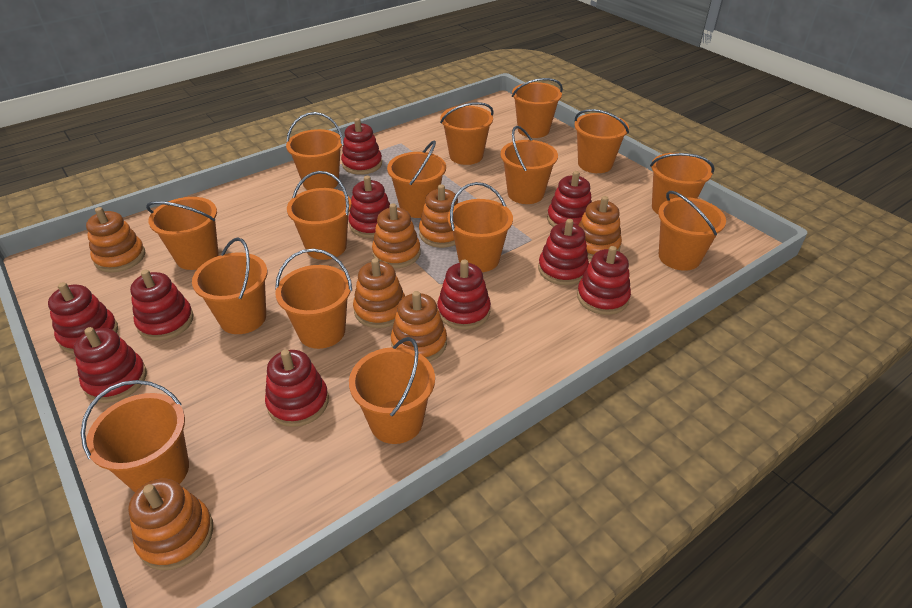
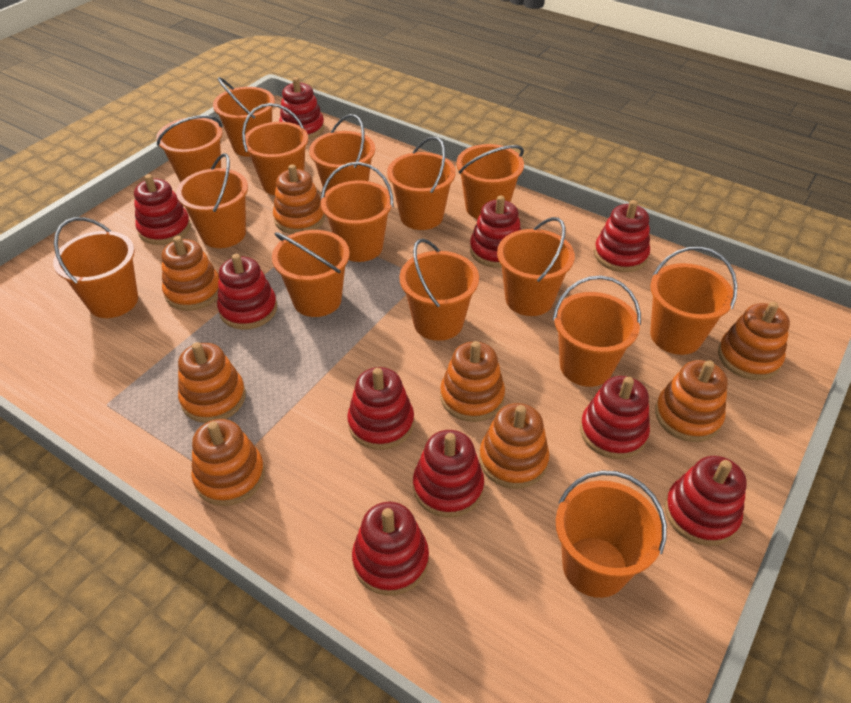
orange stacking toy: 7 -> 8

